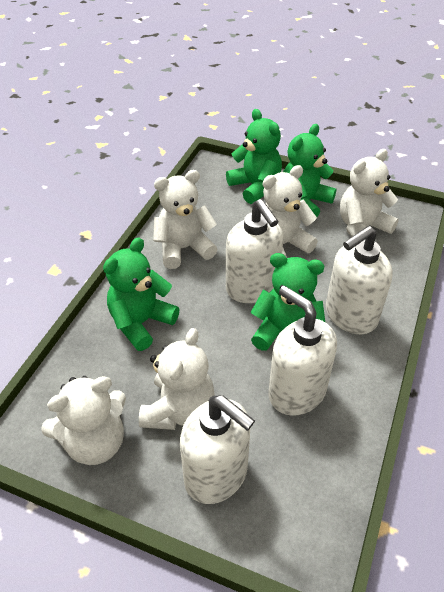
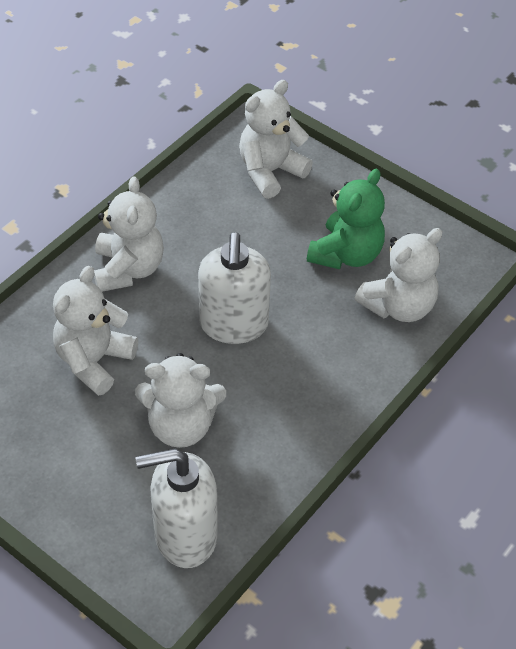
green teddy bear: 4 -> 1
white soap dispenser: 4 -> 2

